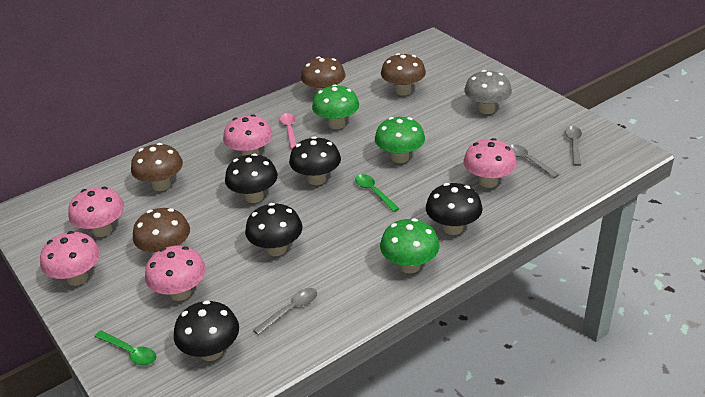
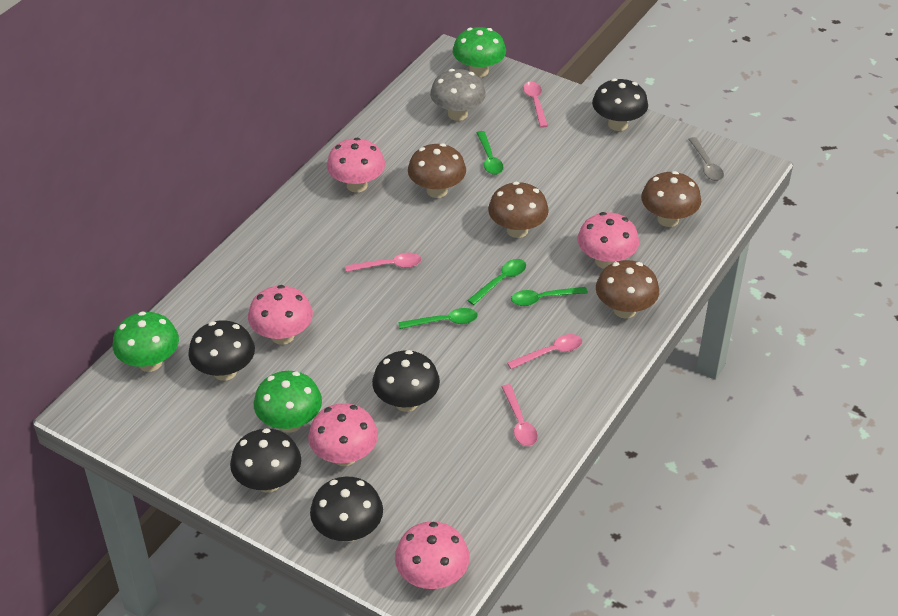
green spoon: 2 -> 4
grey spoon: 3 -> 1
pink spoon: 1 -> 4

